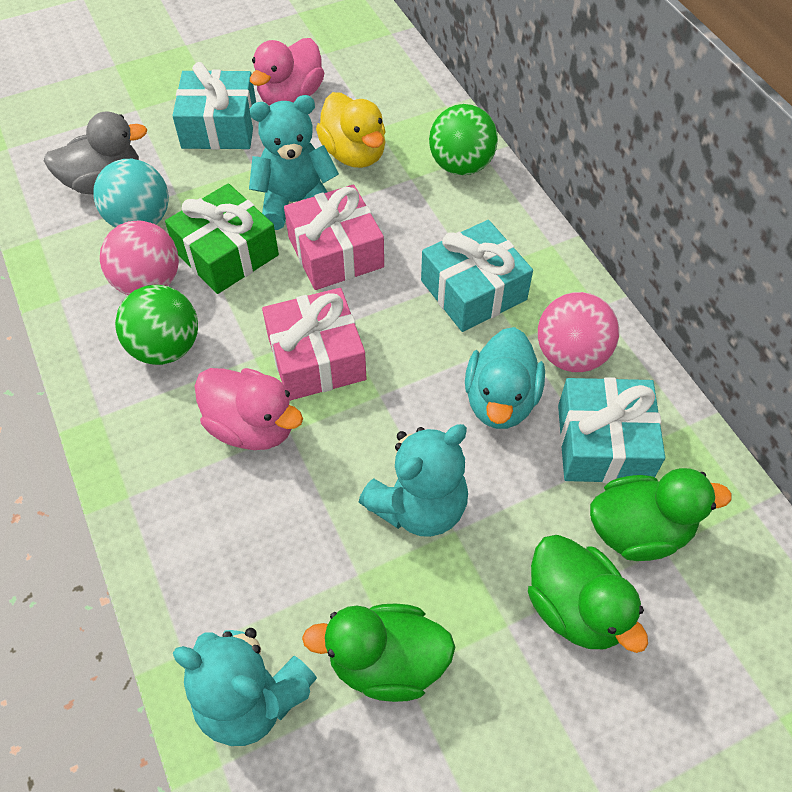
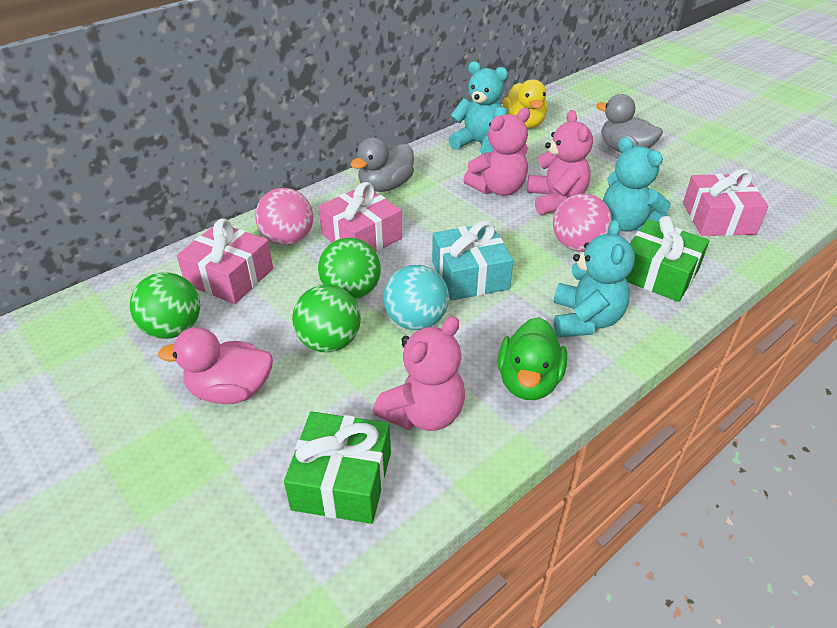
green ball: 2 -> 3
green duck: 3 -> 1
green gift: 1 -> 2
grey duck: 1 -> 2
pink duck: 2 -> 1
pink gift: 2 -> 3
pink teddy bear: 0 -> 3
turquoise duck: 1 -> 0
turquoise gift: 3 -> 1

